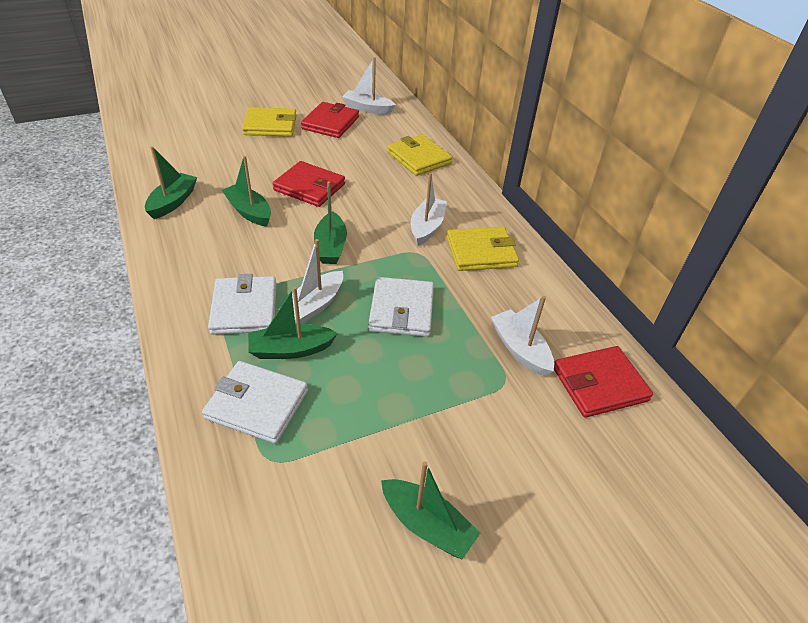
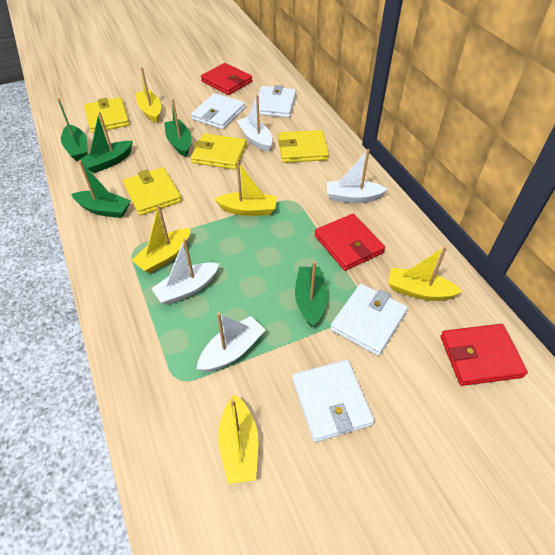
white wallet: 3 -> 4
yellow boat: 0 -> 5
yellow wallet: 3 -> 4

